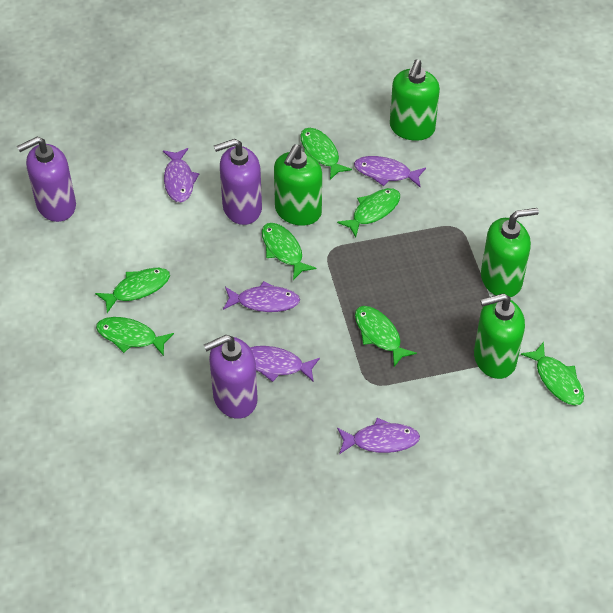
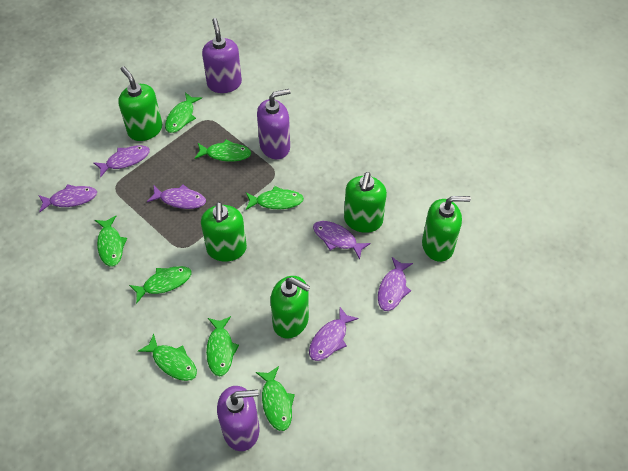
green fish: 7 -> 8
green soap dispenser: 4 -> 5
purple fish: 5 -> 6

